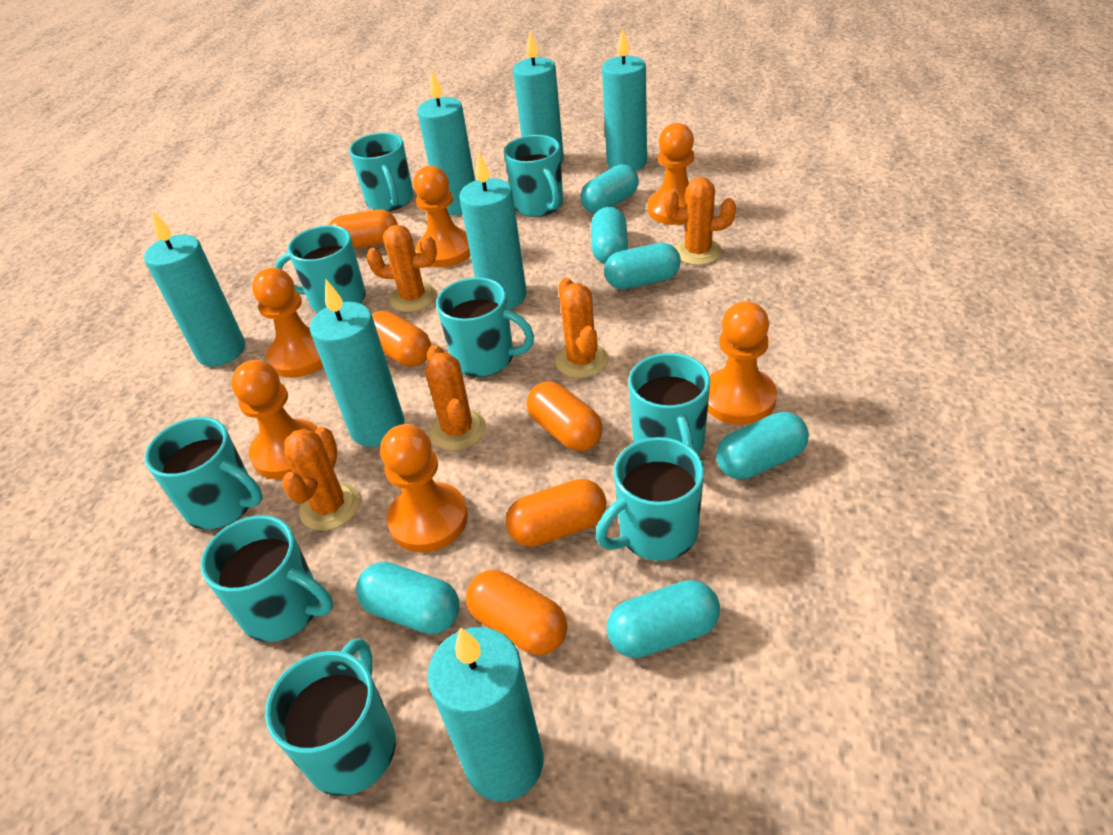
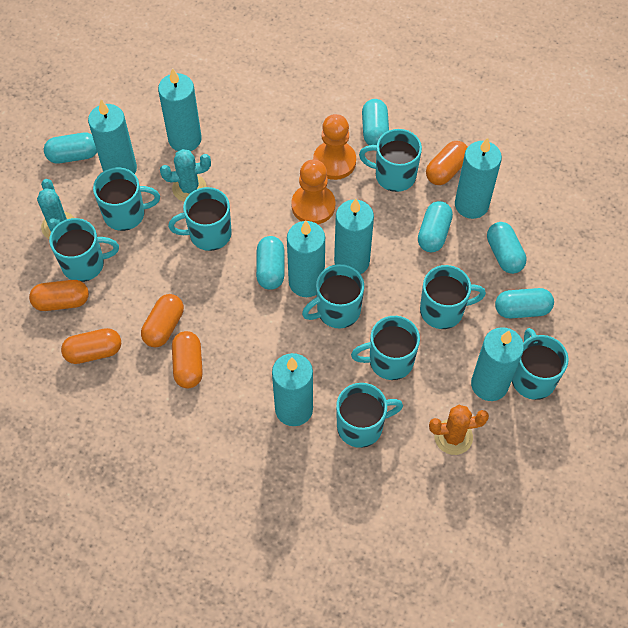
orange cactus: 5 -> 1
orange pawn: 6 -> 2
turquoise cactus: 0 -> 2

